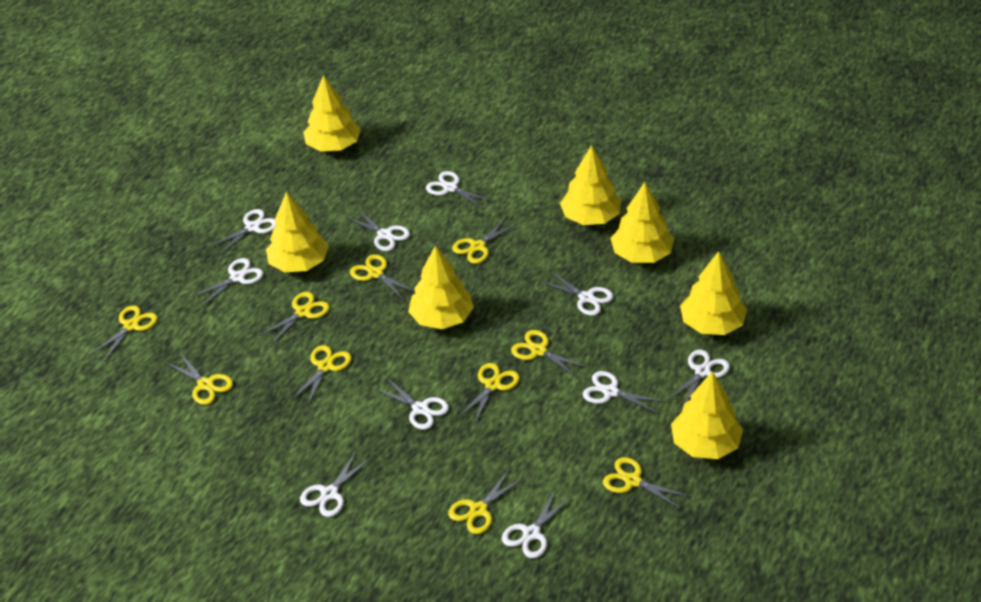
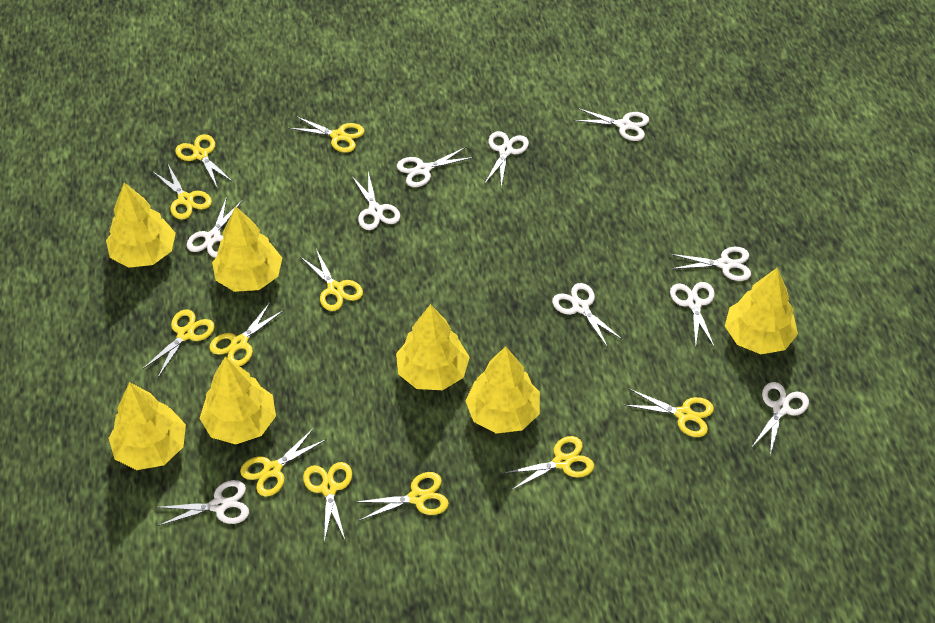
yellow scissors: 10 -> 11

